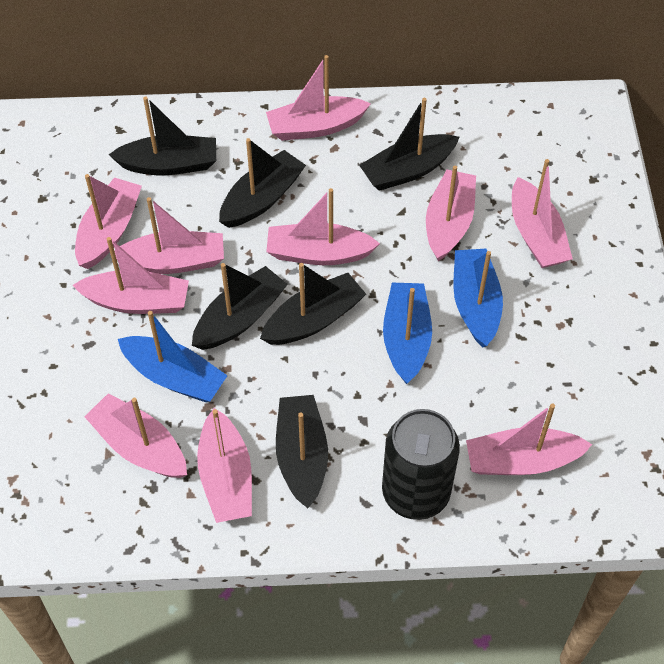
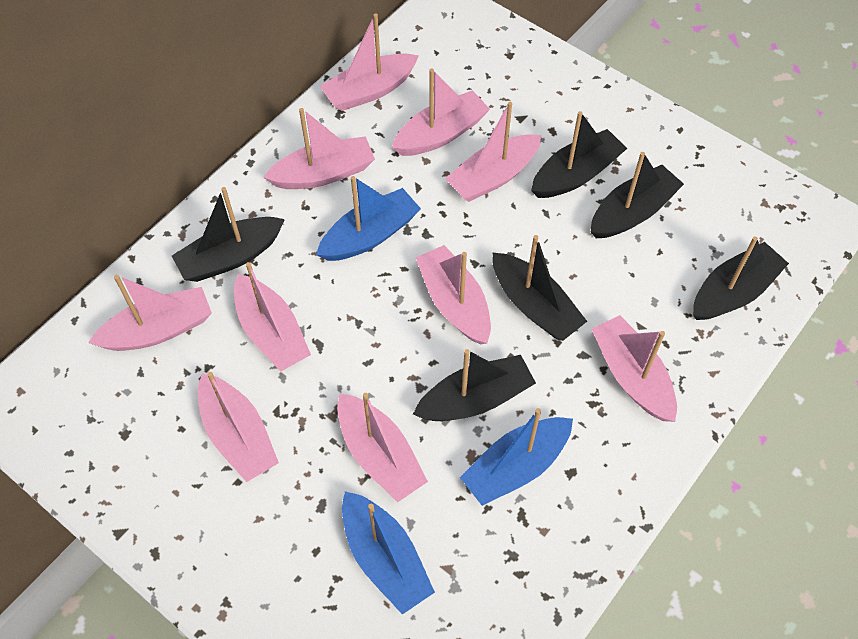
black can: 1 -> 0

